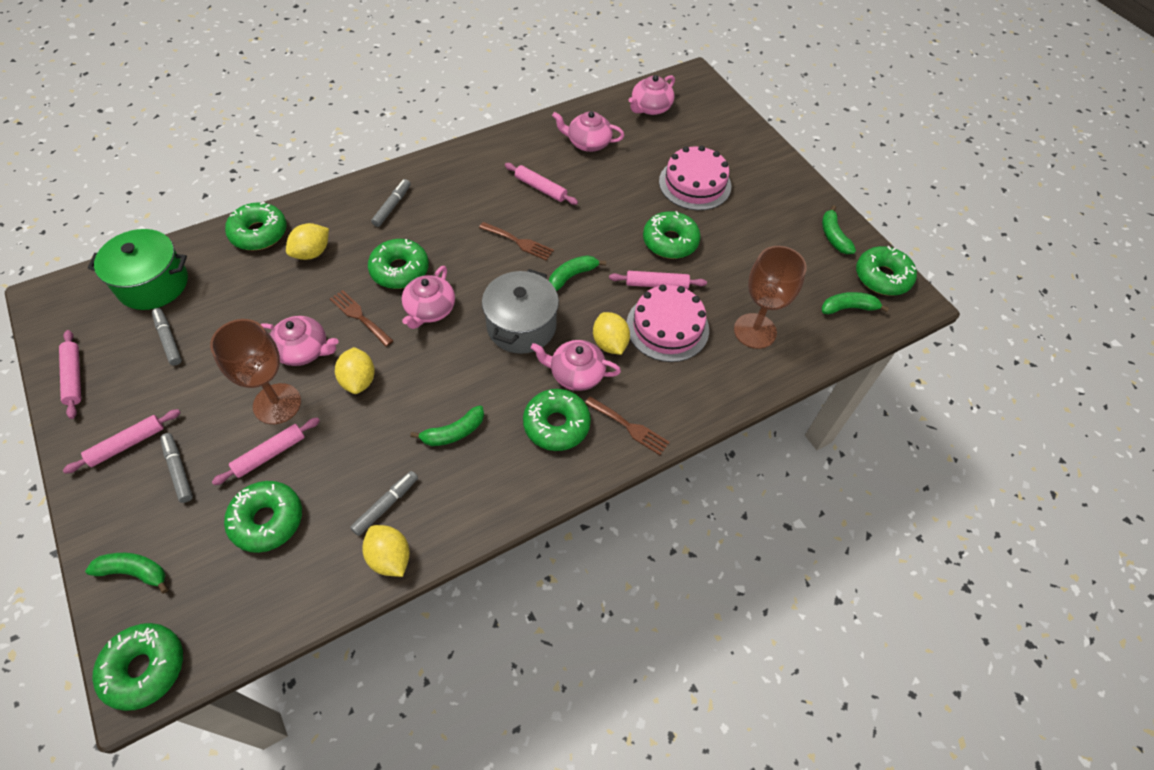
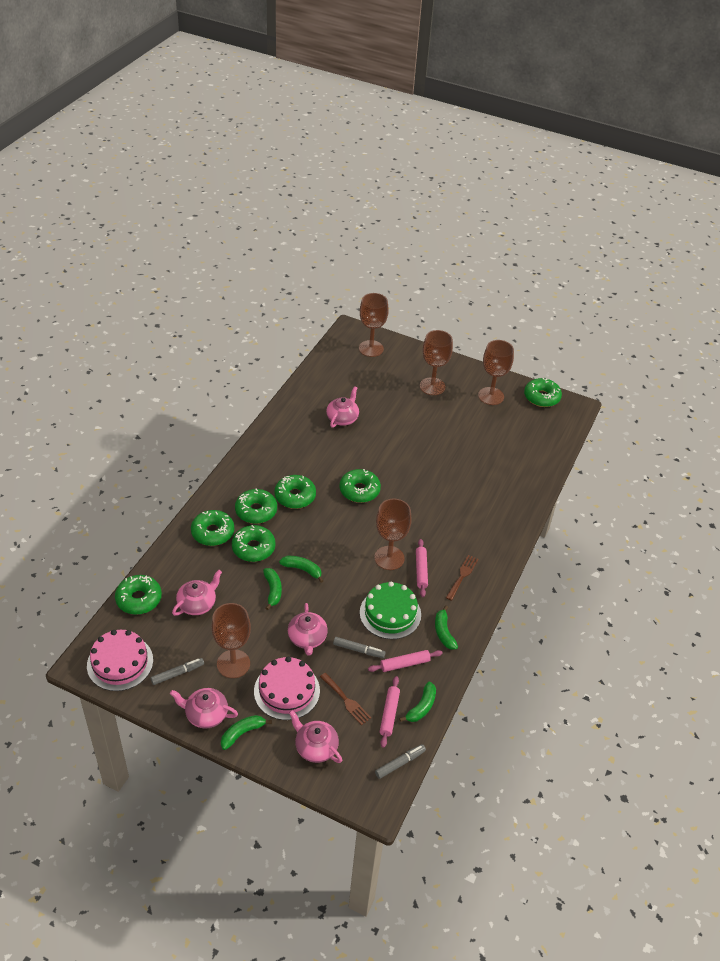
brown fork: 3 -> 2
brown goblet: 2 -> 5
green cake: 0 -> 1
green pot: 1 -> 0
grey marker: 4 -> 3
grey pot: 1 -> 0
pink rolling pin: 5 -> 3
yellow lemon: 4 -> 0

